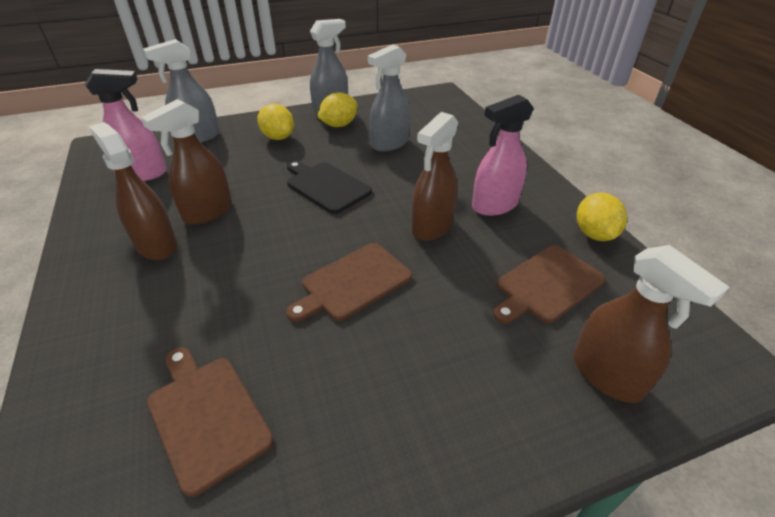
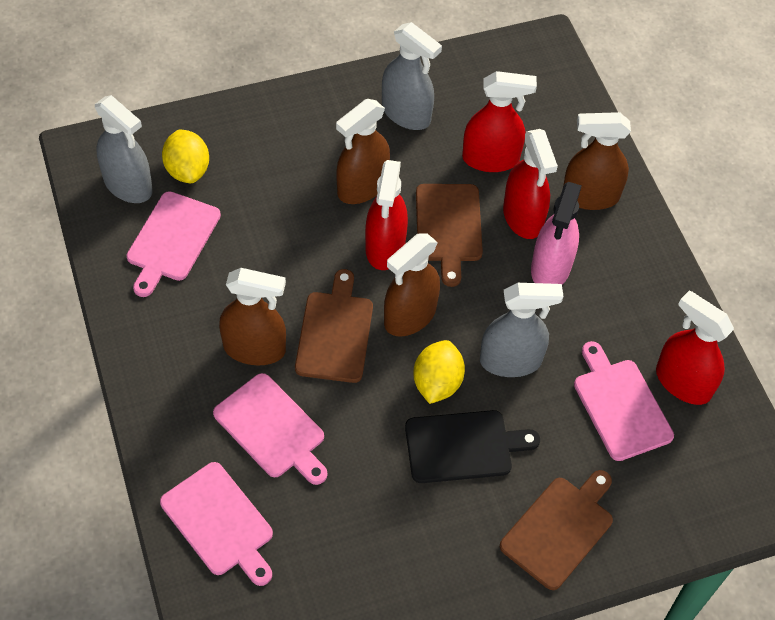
pink cutting board: 0 -> 4
pink spray bottle: 2 -> 1
red spray bottle: 0 -> 4
yellow lemon: 3 -> 2

